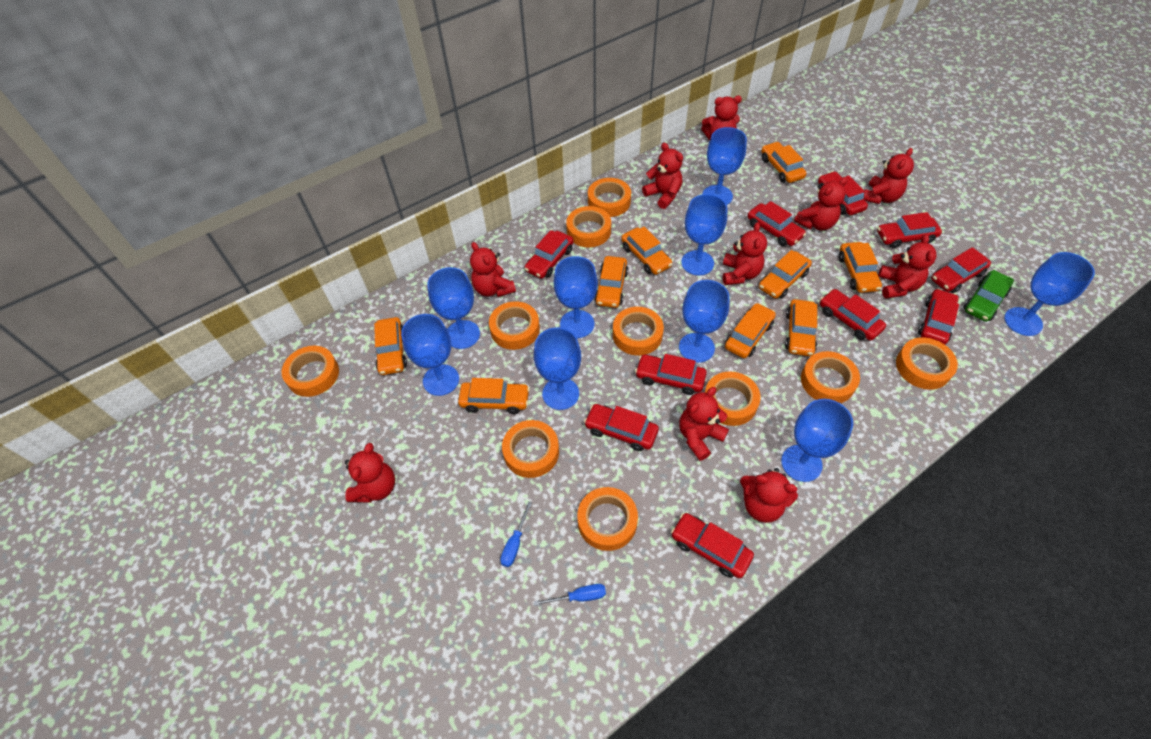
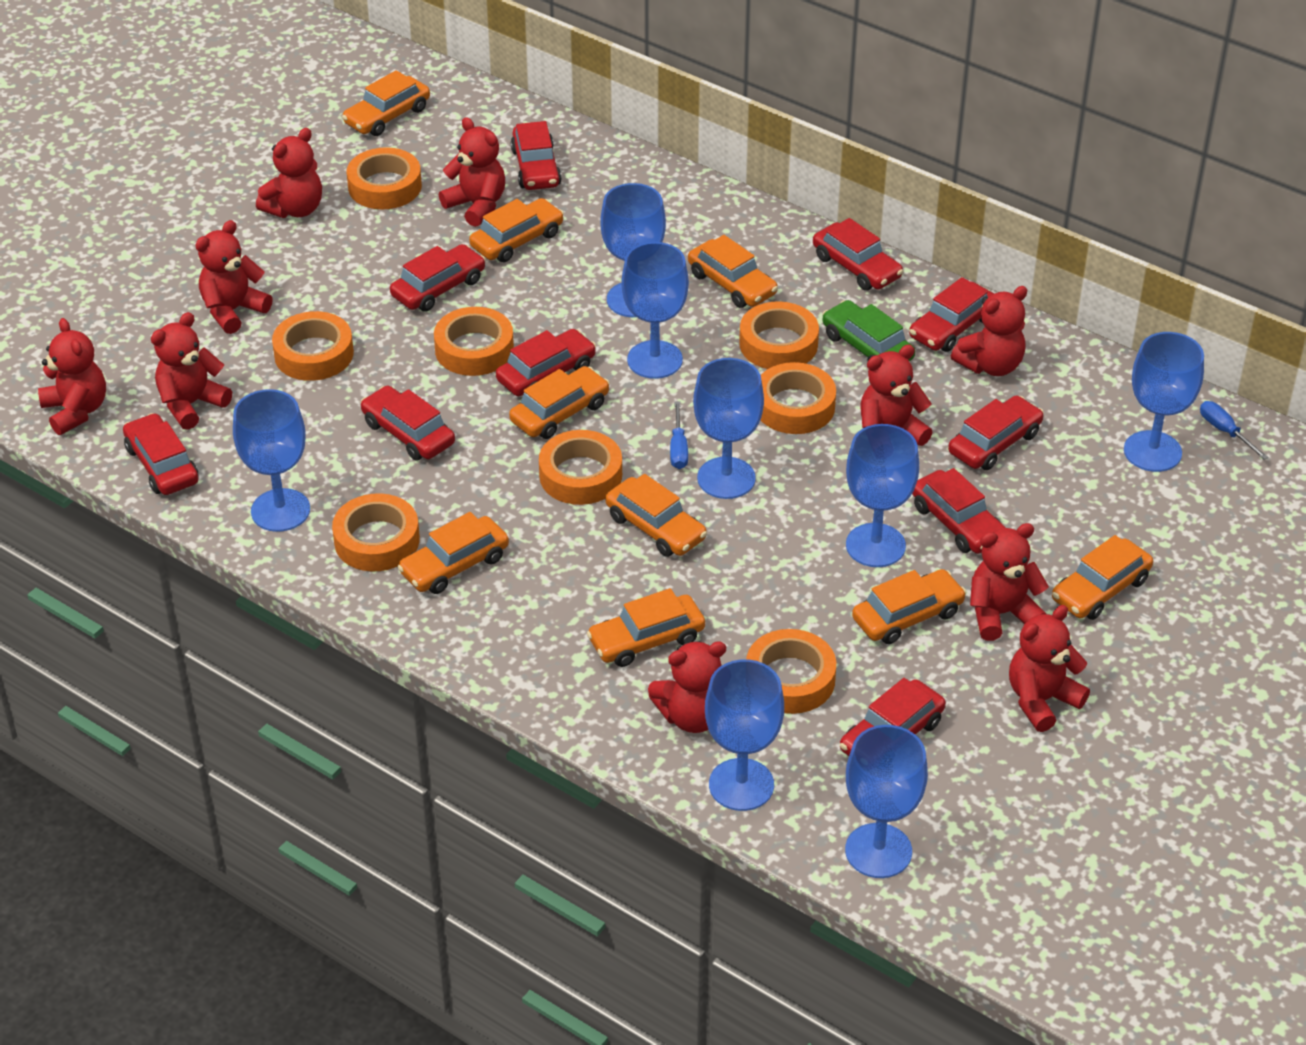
blue goblet: 9 -> 8
orange tape: 10 -> 8

